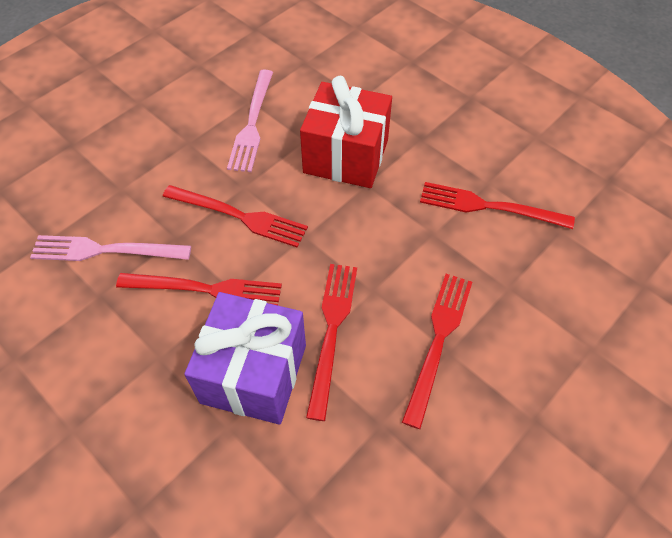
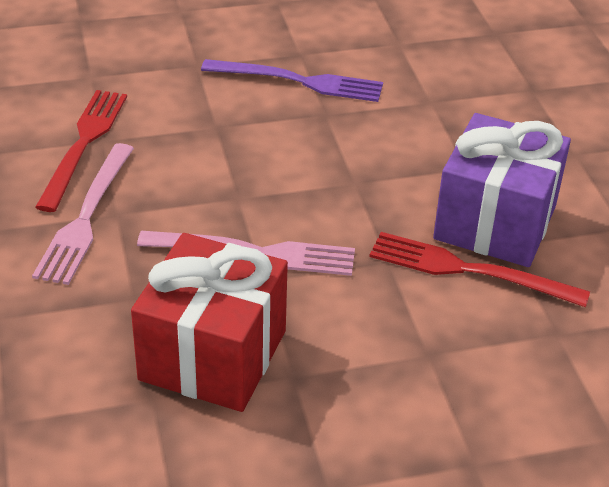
purple fork: 0 -> 1
red fork: 5 -> 2

